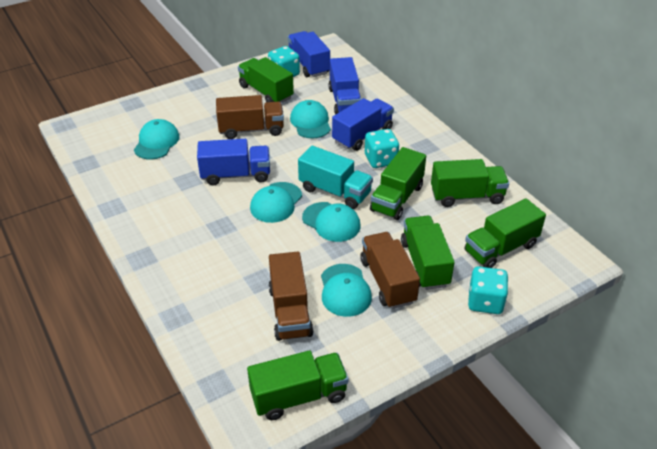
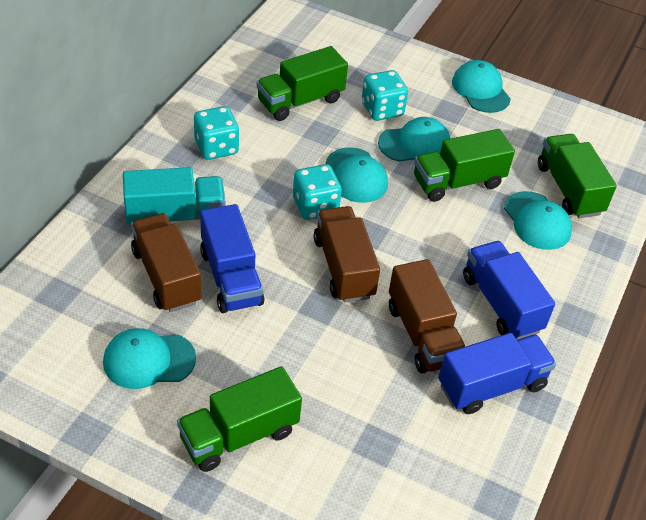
blue truck: 4 -> 3
green truck: 6 -> 4

